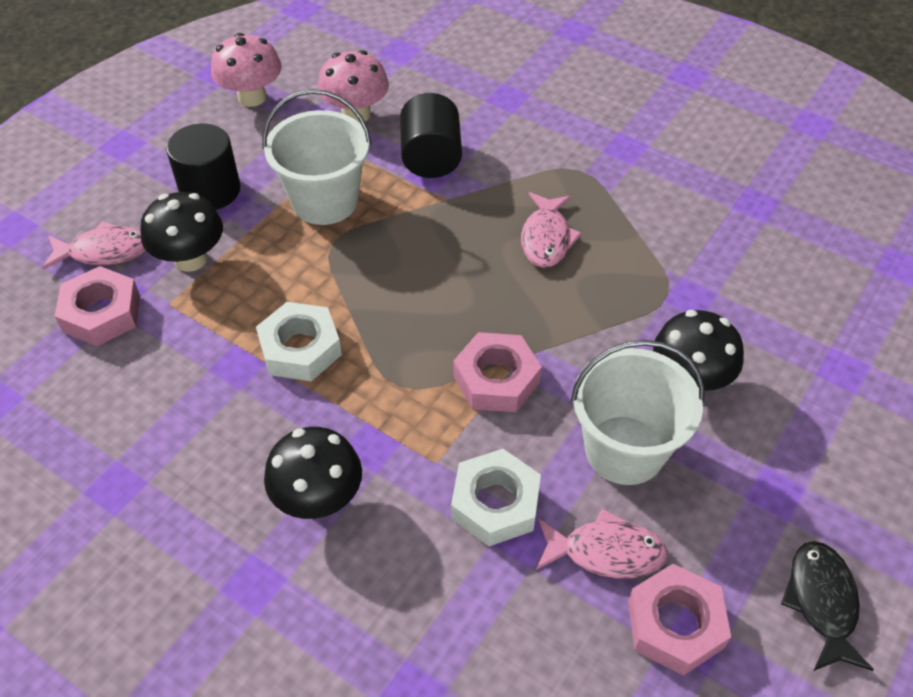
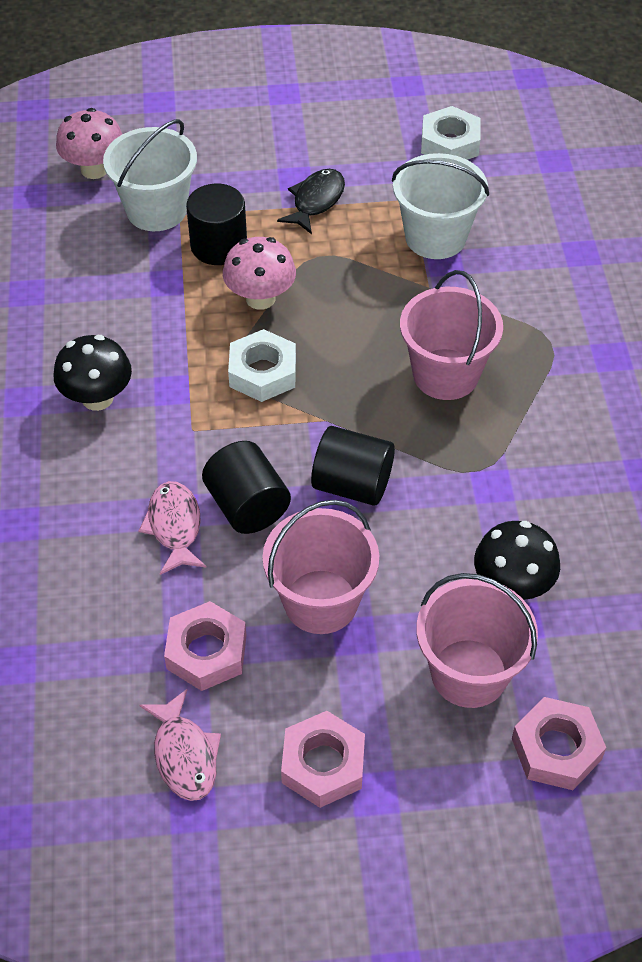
black cylinder: 2 -> 3
black mushroom: 3 -> 2
pink bucket: 0 -> 3
pink fish: 3 -> 2

